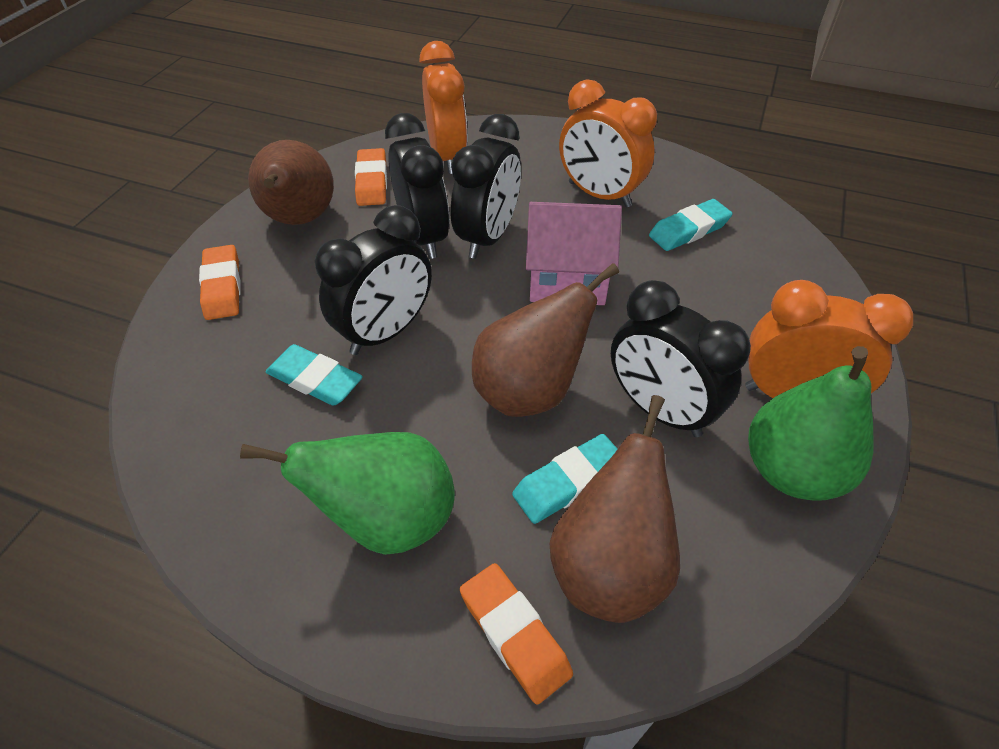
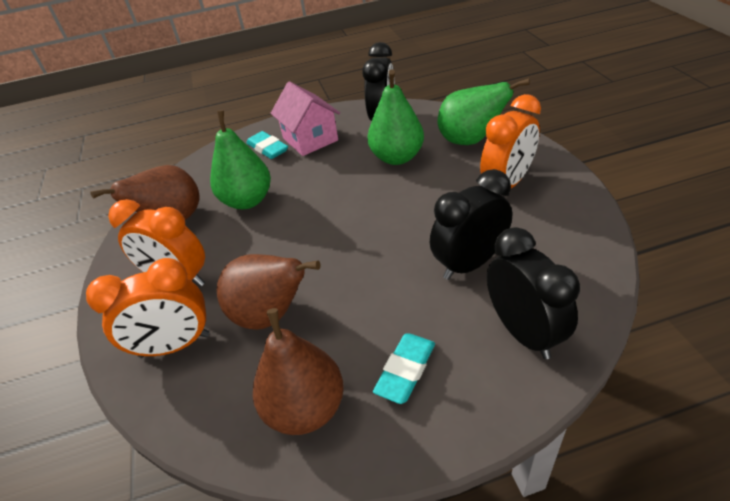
black clock: 4 -> 3
green pear: 2 -> 3
orange eraser: 3 -> 0
turquoise eraser: 3 -> 2

